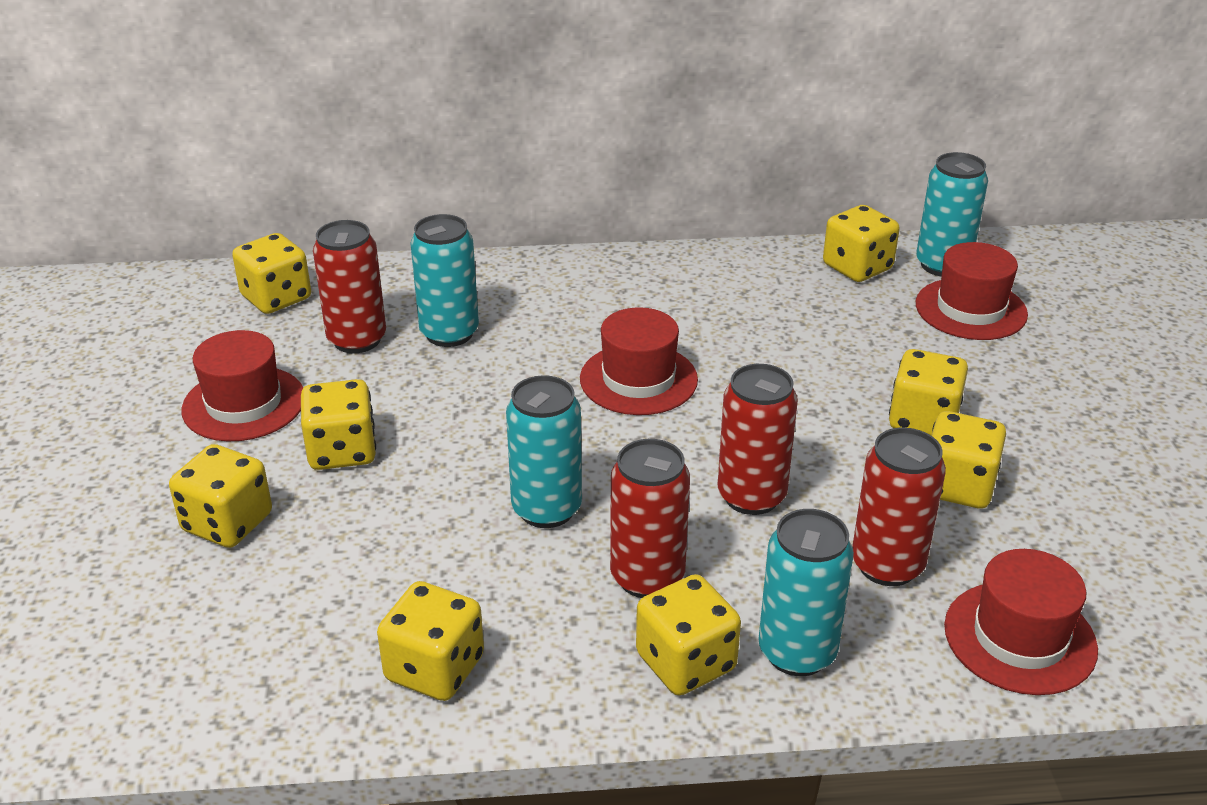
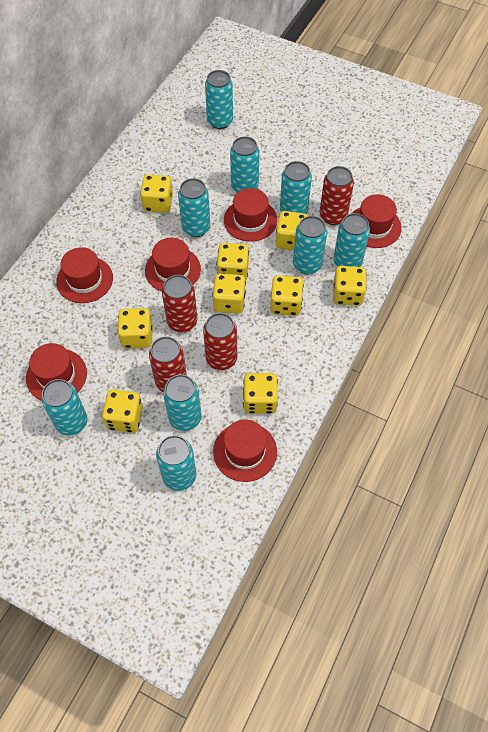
red hat: 4 -> 6
turquoise can: 4 -> 9
yellow dice: 8 -> 9

